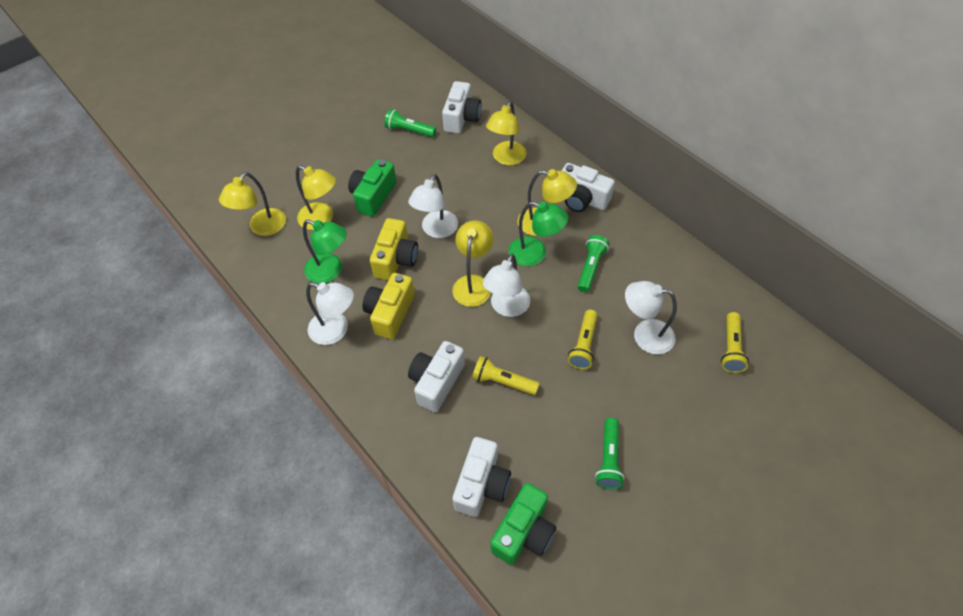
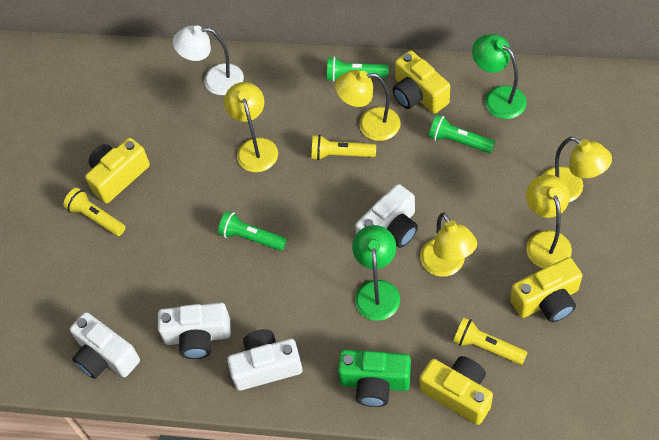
green camera: 2 -> 1
white lamp: 4 -> 1
yellow camera: 2 -> 4

